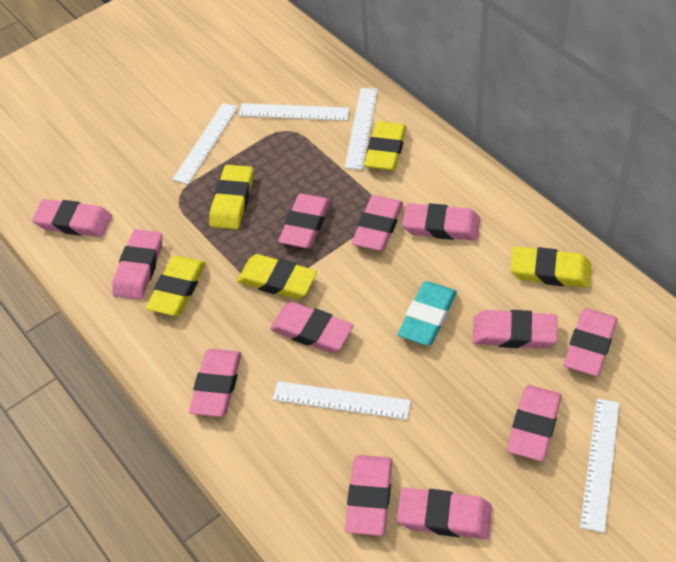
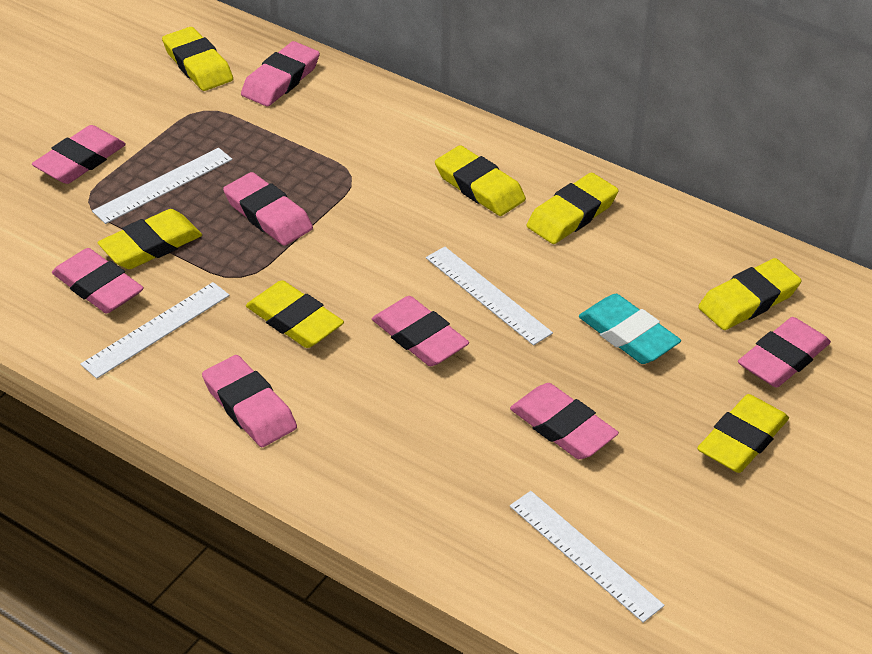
pink eraser: 12 -> 8
white ruler: 5 -> 4
yellow eraser: 5 -> 7

